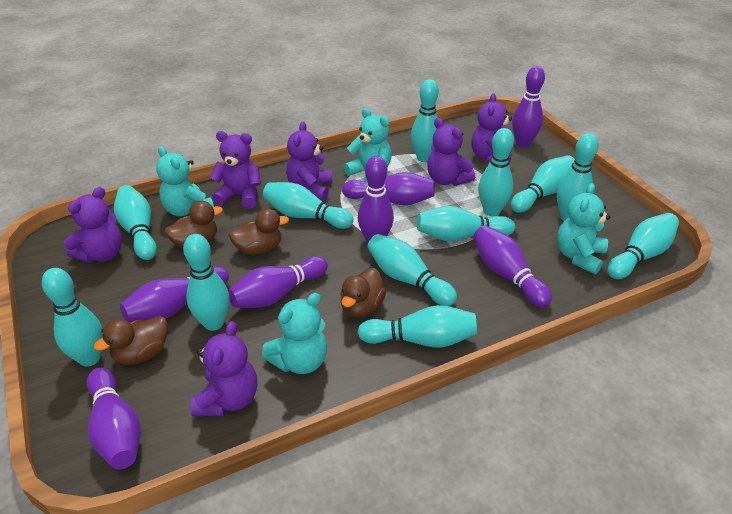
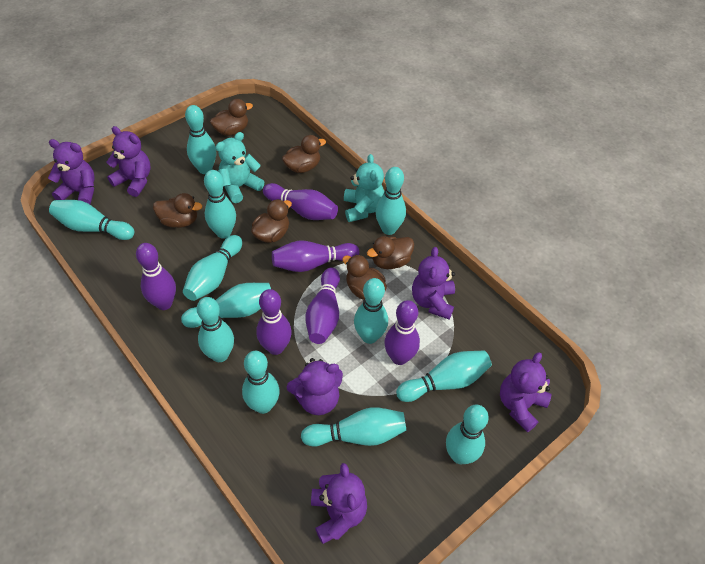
brown duck: 4 -> 6
purple bowling pin: 7 -> 6
turquoise teddy bear: 4 -> 2

